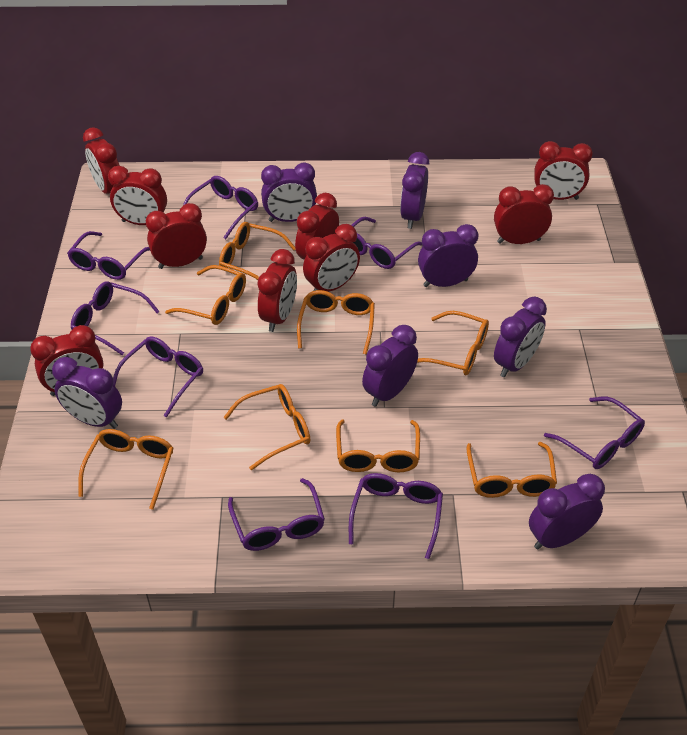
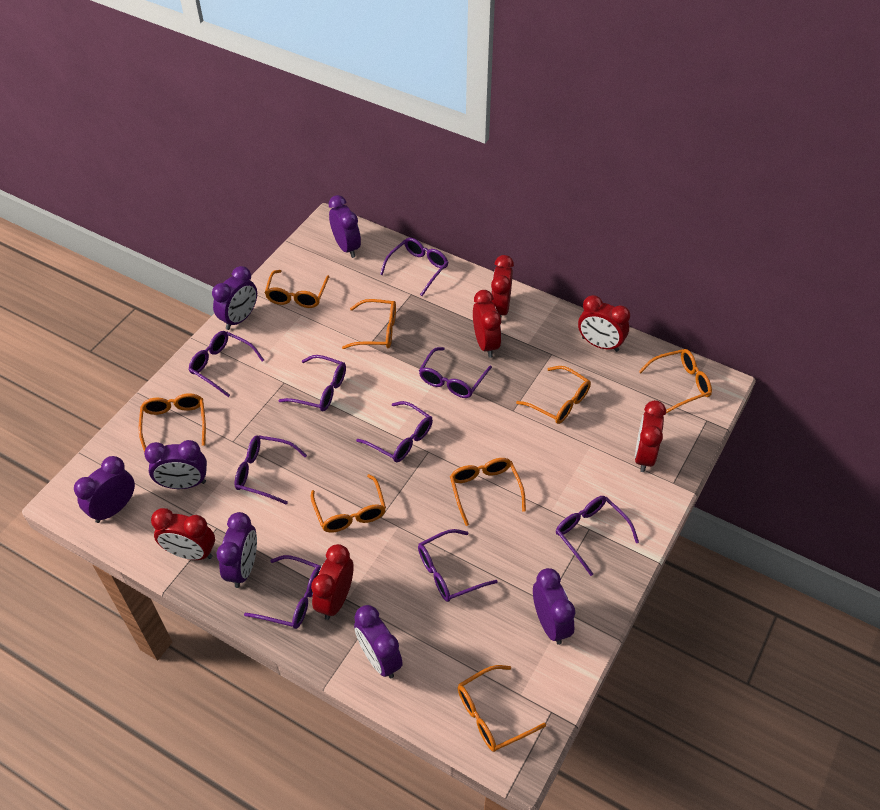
purple glasses: 8 -> 9
red clock: 9 -> 6

